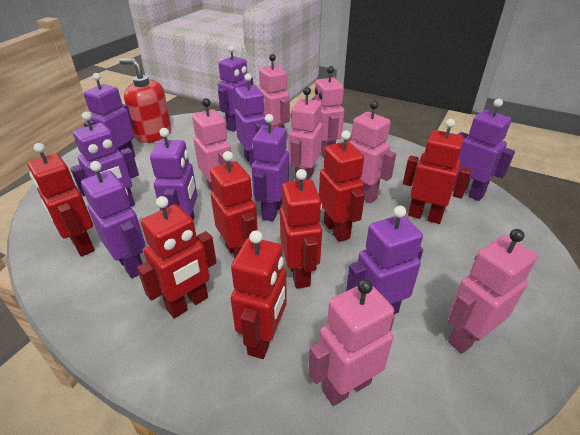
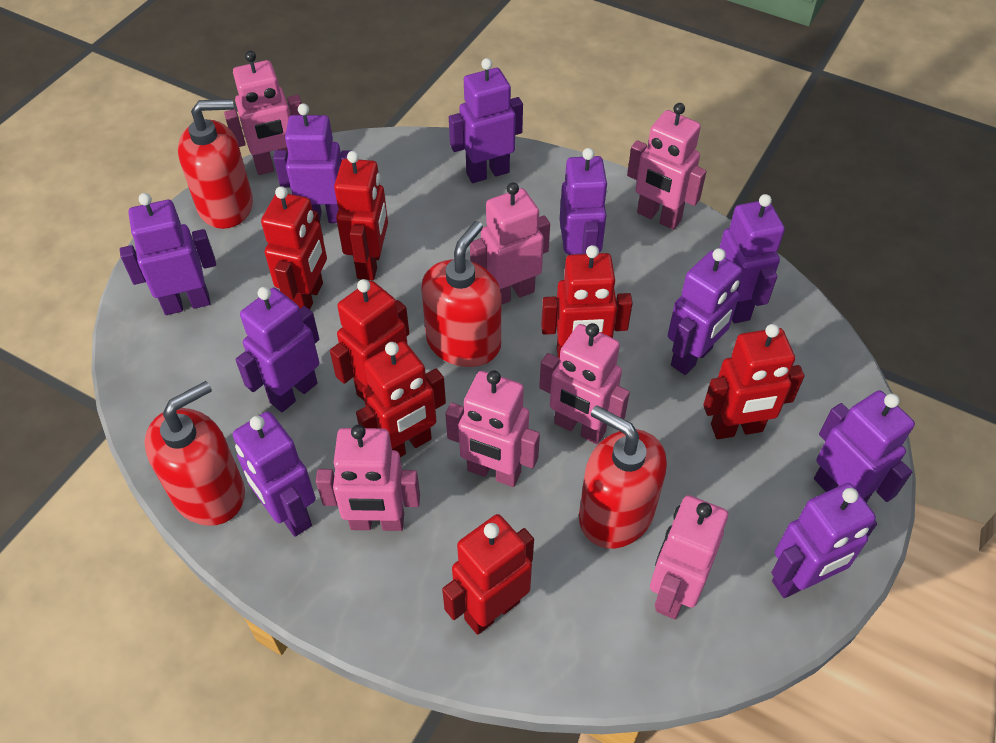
purple robot: 9 -> 10
red soap dispenser: 1 -> 4

